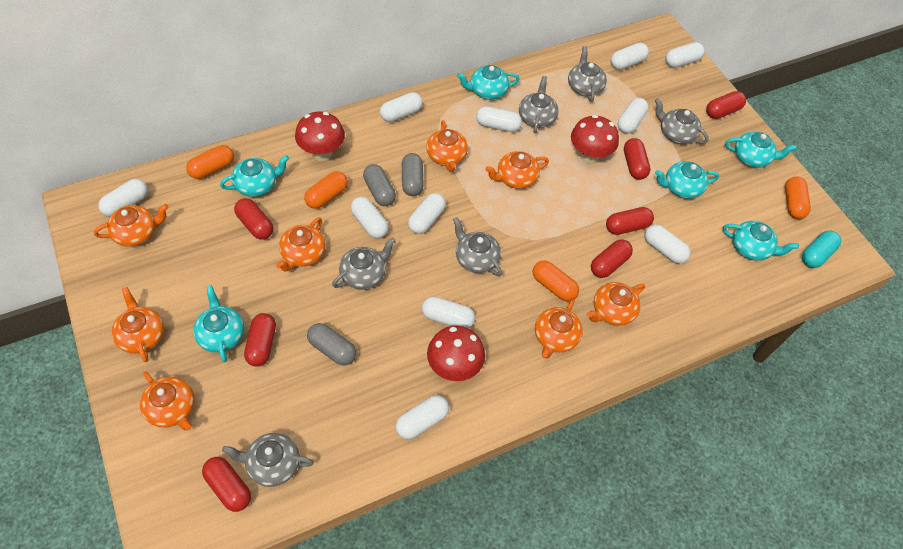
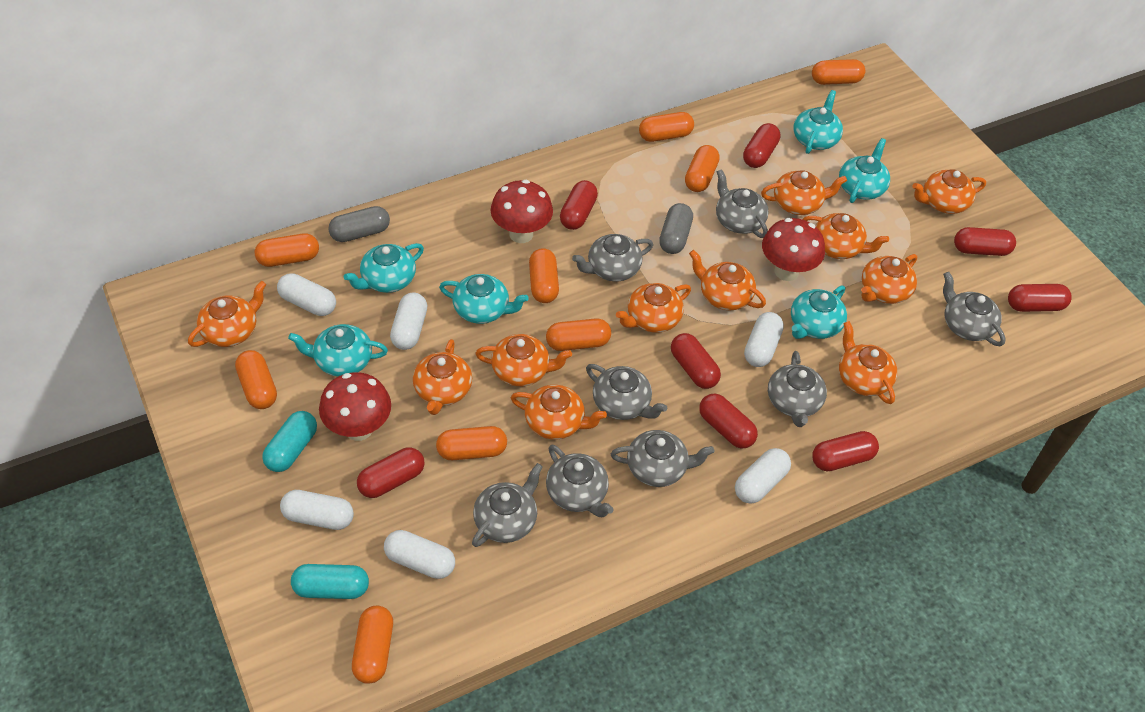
grey capsule: 3 -> 2
grey teapot: 6 -> 8
orange capsule: 4 -> 9
orange teapot: 8 -> 11
red capsule: 7 -> 8
turquoise capsule: 1 -> 2
white capsule: 11 -> 6

